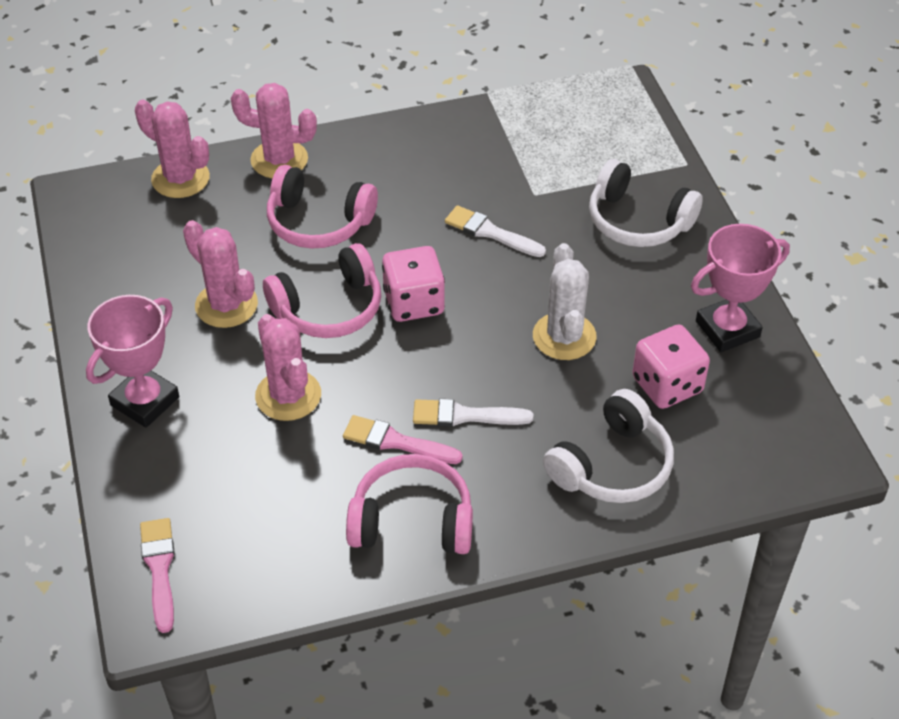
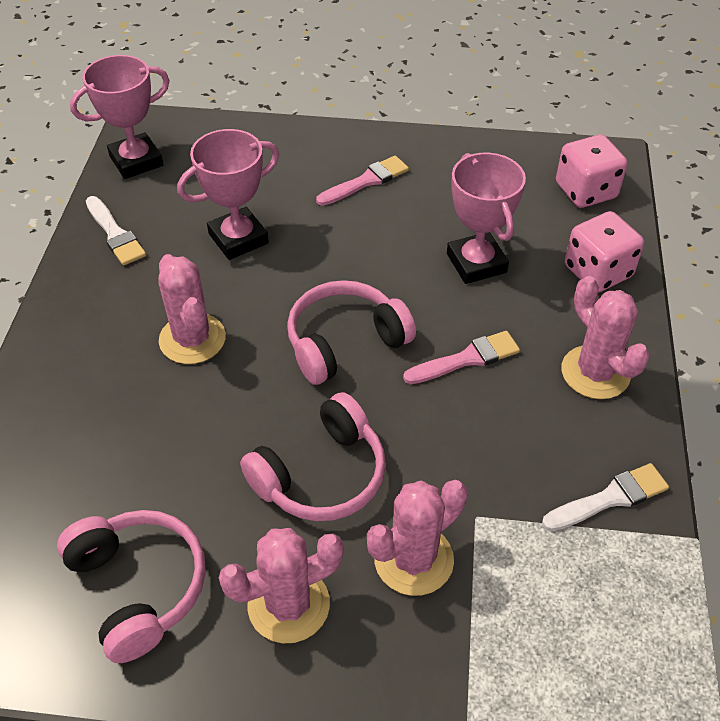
pink trophy: 2 -> 3
white cactus: 1 -> 0
white headphones: 2 -> 0

